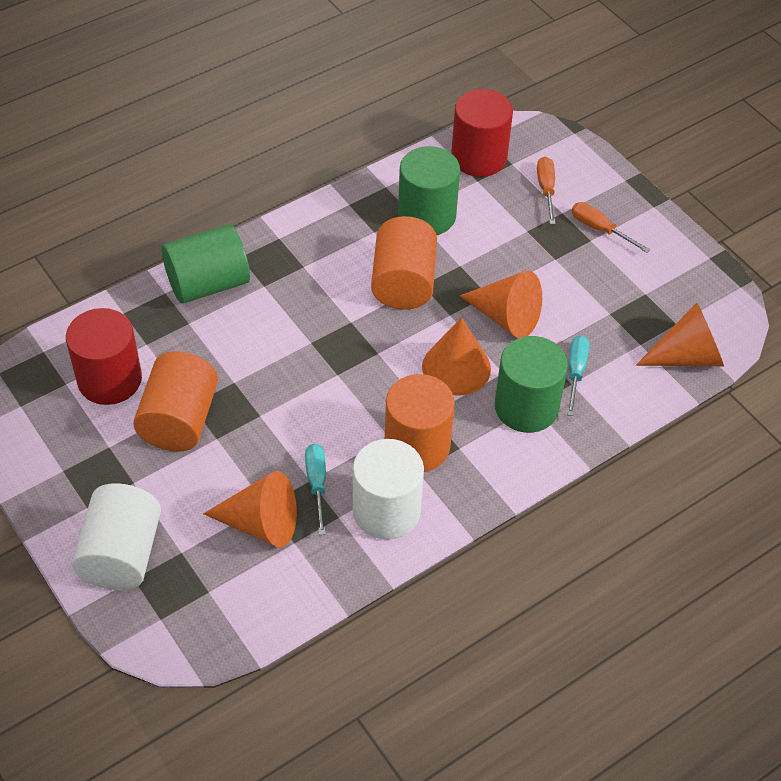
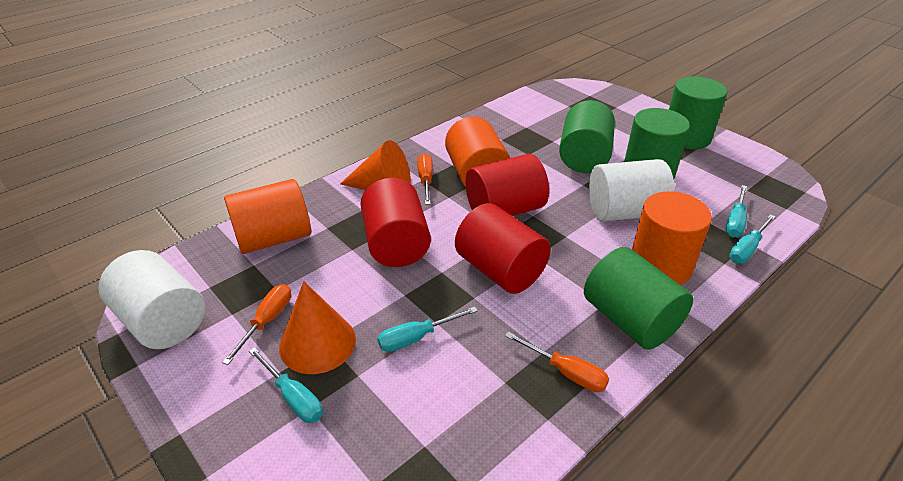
green cylinder: 3 -> 4
orange cone: 4 -> 2
orange screwdriver: 2 -> 3
red cylinder: 2 -> 3
turquoise screwdriver: 2 -> 4

